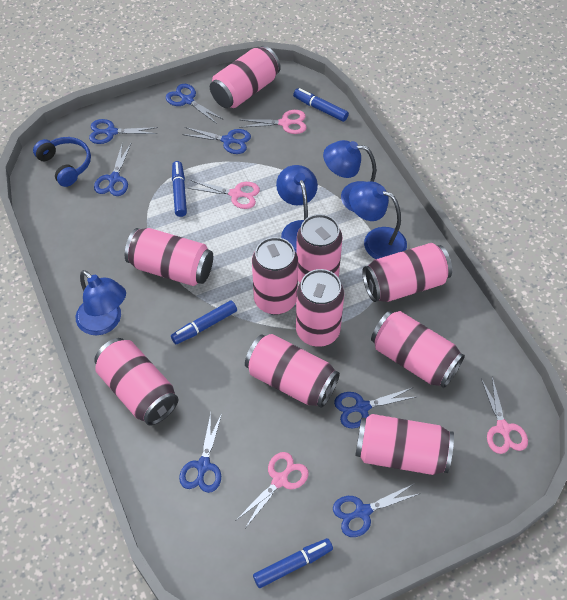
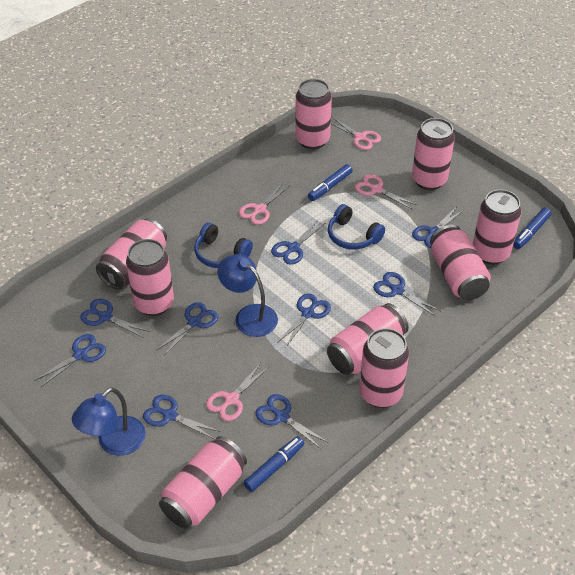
blue headphones: 1 -> 2
blue lamp: 4 -> 2
blue marker: 4 -> 3
blue scissors: 7 -> 9
pink can: 10 -> 9

